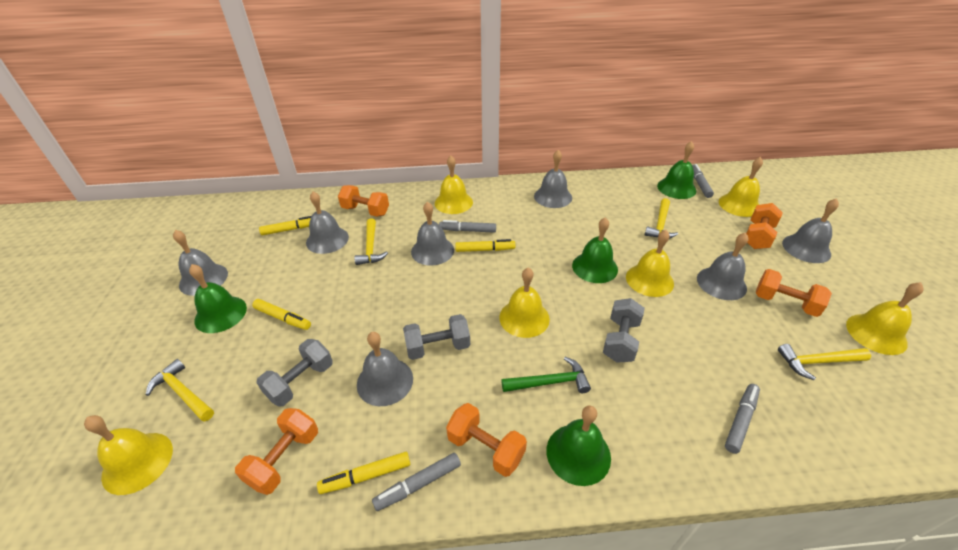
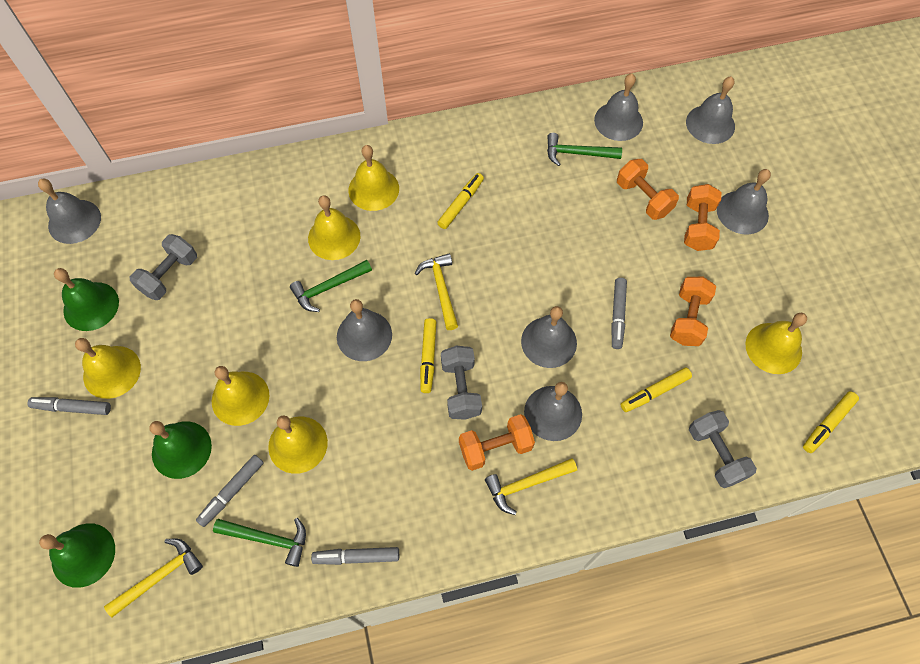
green bell: 4 -> 3
green hammer: 1 -> 3
orange dumbbell: 5 -> 4
yellow hammer: 4 -> 3

